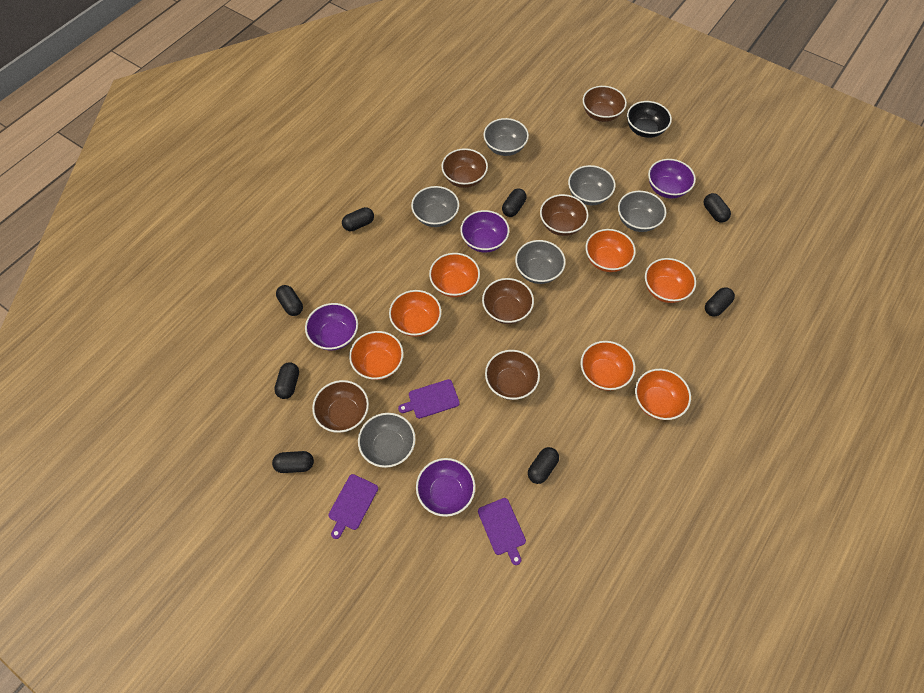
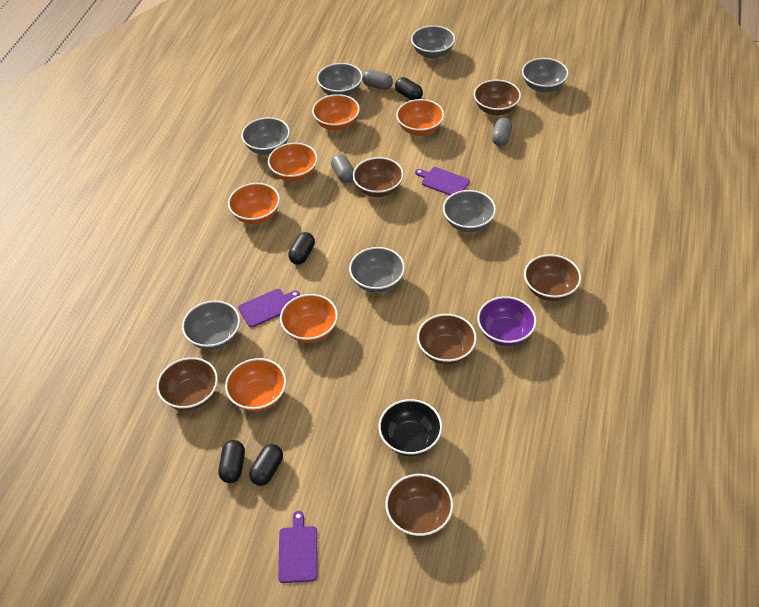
black capsule: 8 -> 4
grey bowl: 6 -> 7
grey capsule: 0 -> 3
orange bowl: 7 -> 6
purple bowl: 4 -> 1

